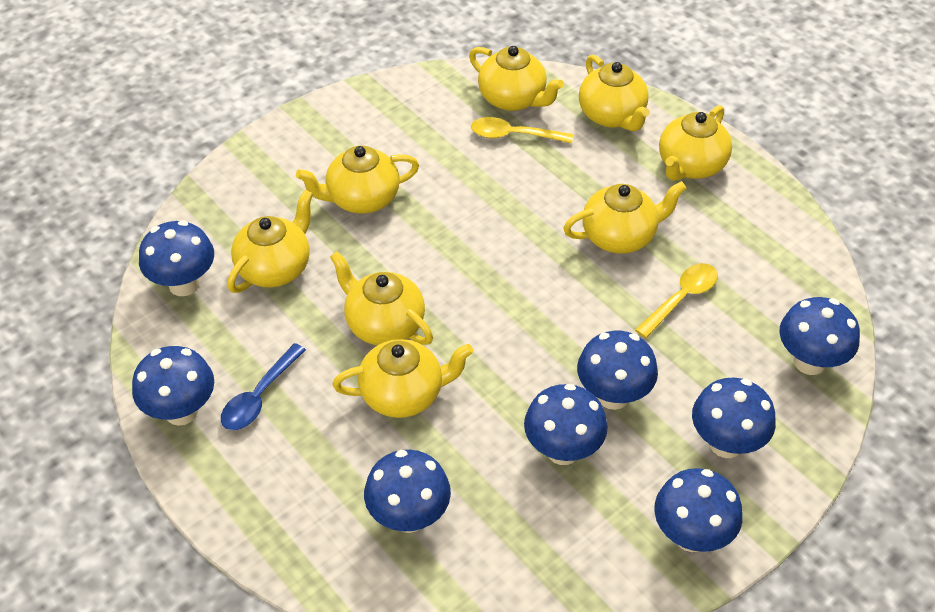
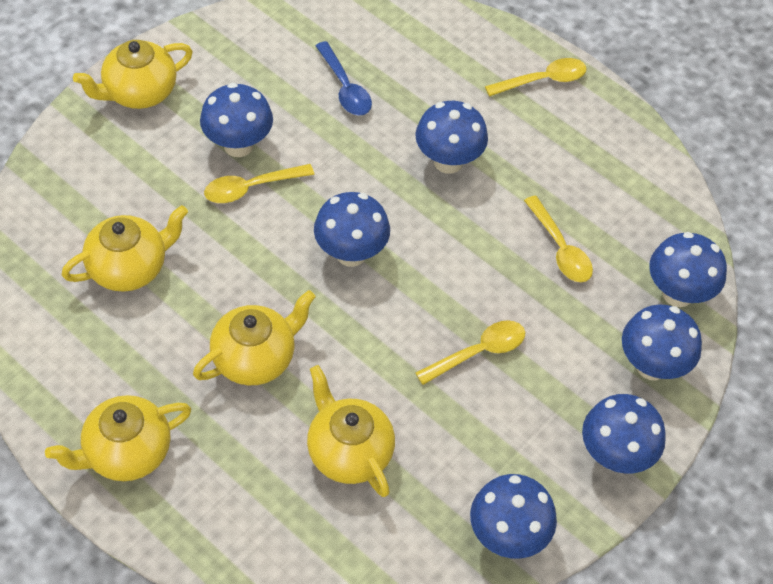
blue mushroom: 8 -> 7
yellow spoon: 2 -> 4
yellow teapot: 8 -> 5

